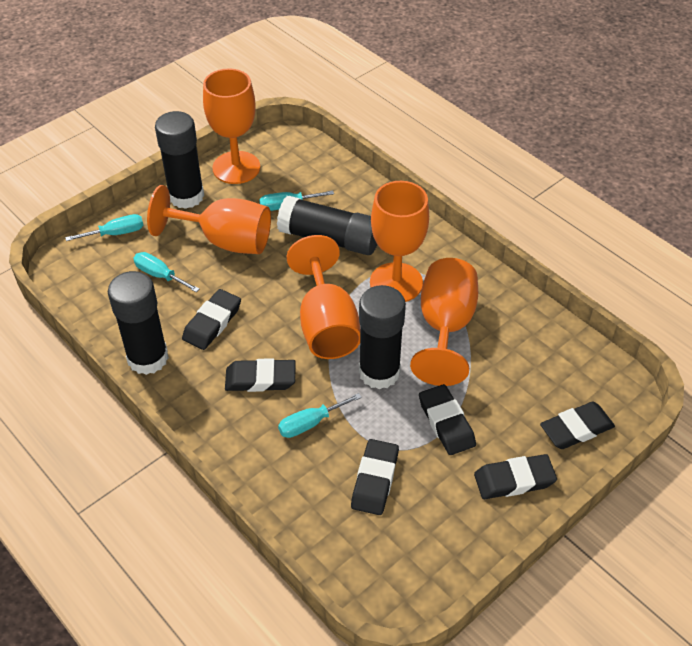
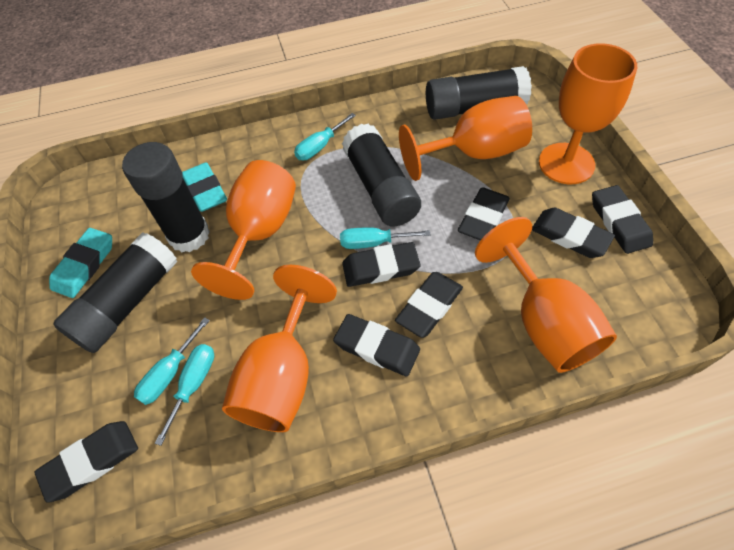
black eraser: 6 -> 7
turquoise eraser: 0 -> 2

